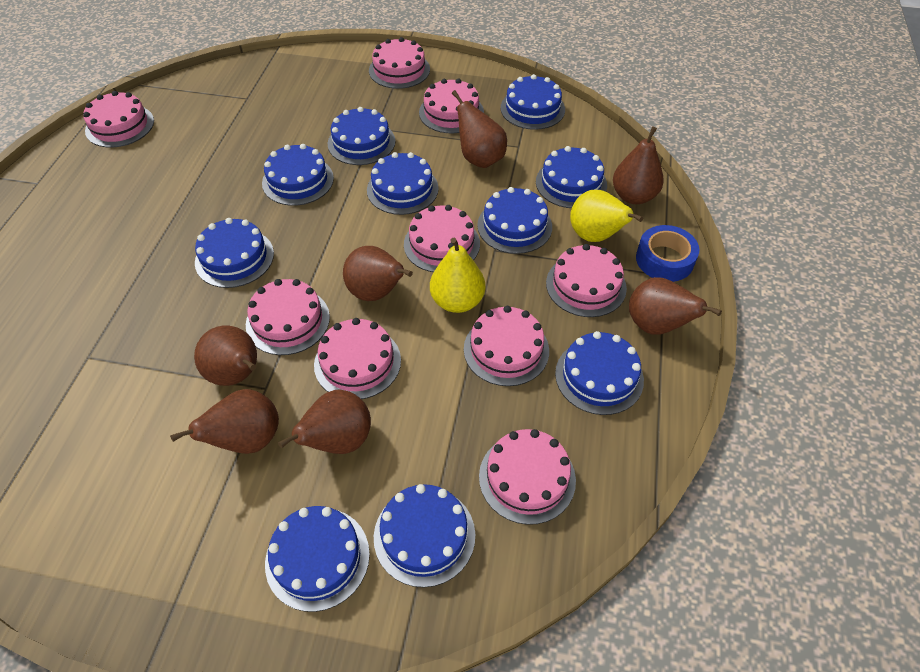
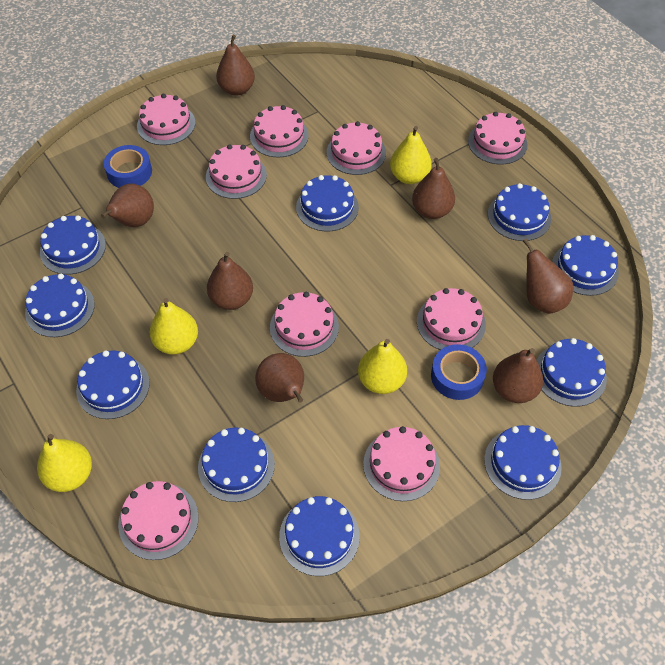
blue tape: 1 -> 2
yellow pear: 2 -> 4

